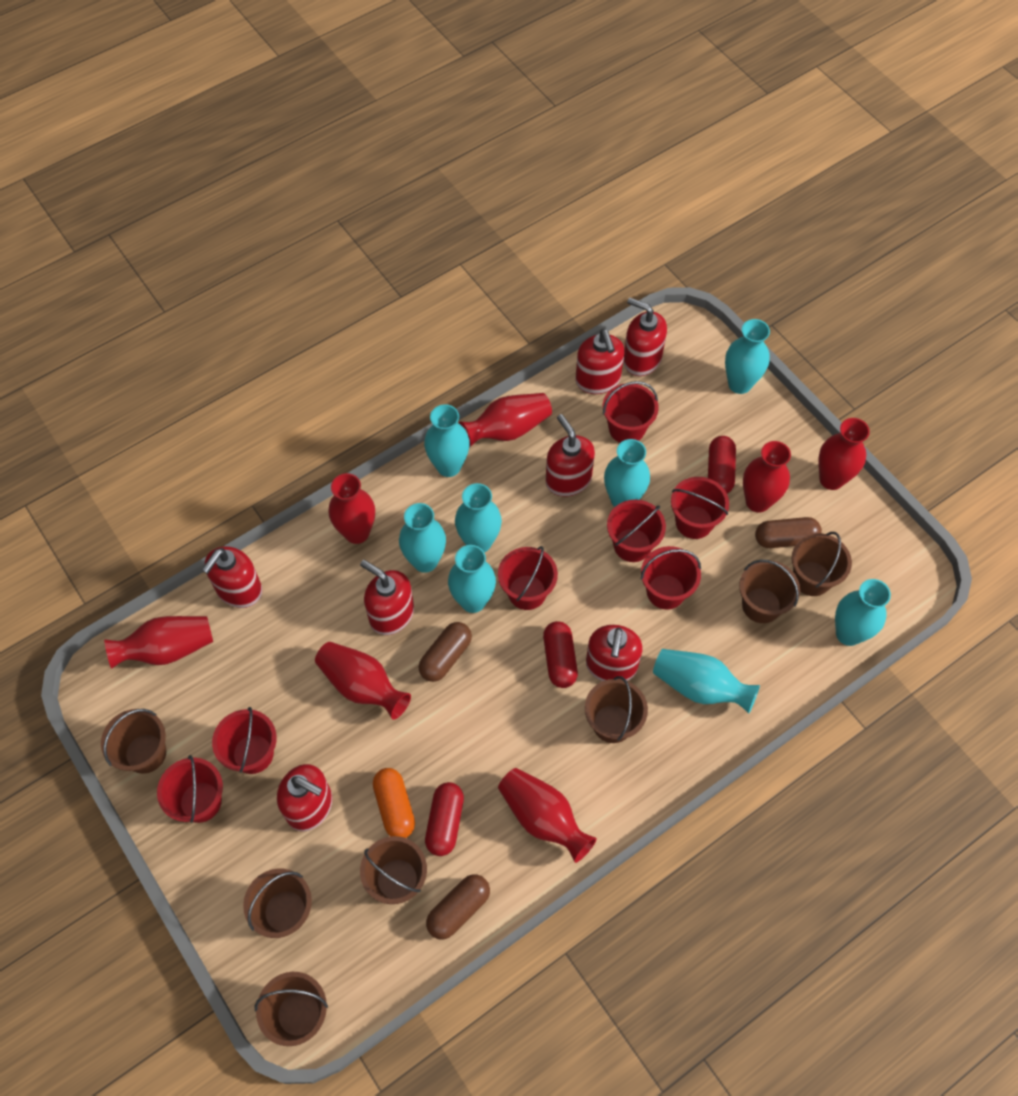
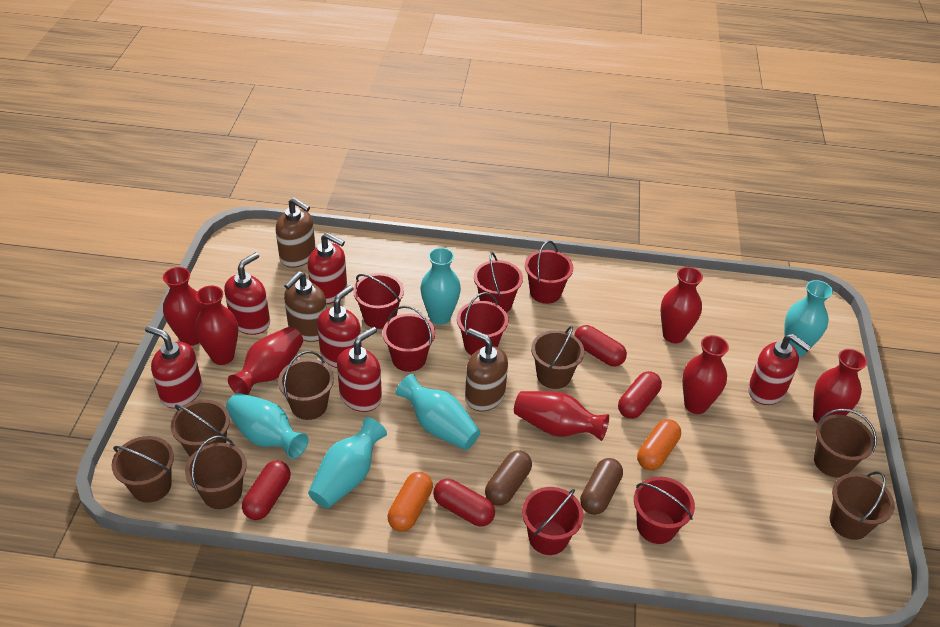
brown capsule: 3 -> 2
brown soap dispenser: 0 -> 3
orange capsule: 1 -> 2
red capsule: 3 -> 4
red soap dispenser: 7 -> 6
turquoise vase: 8 -> 5

